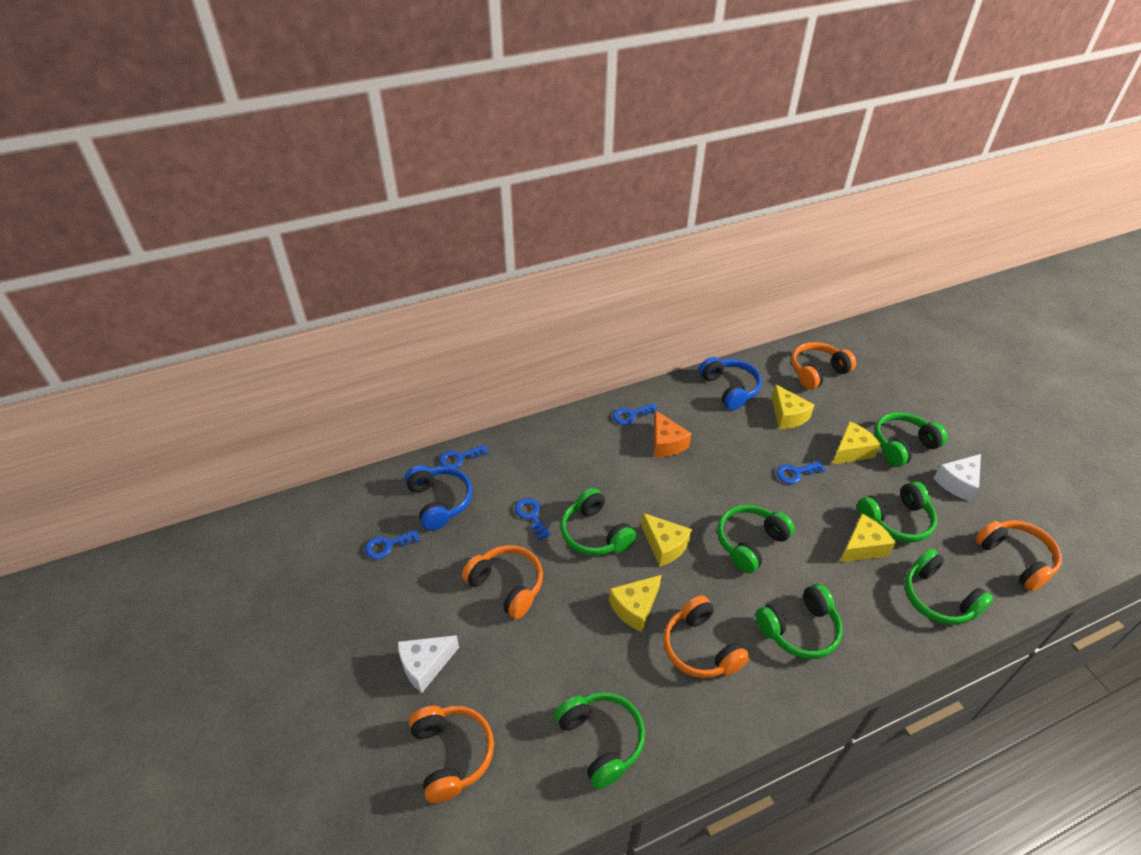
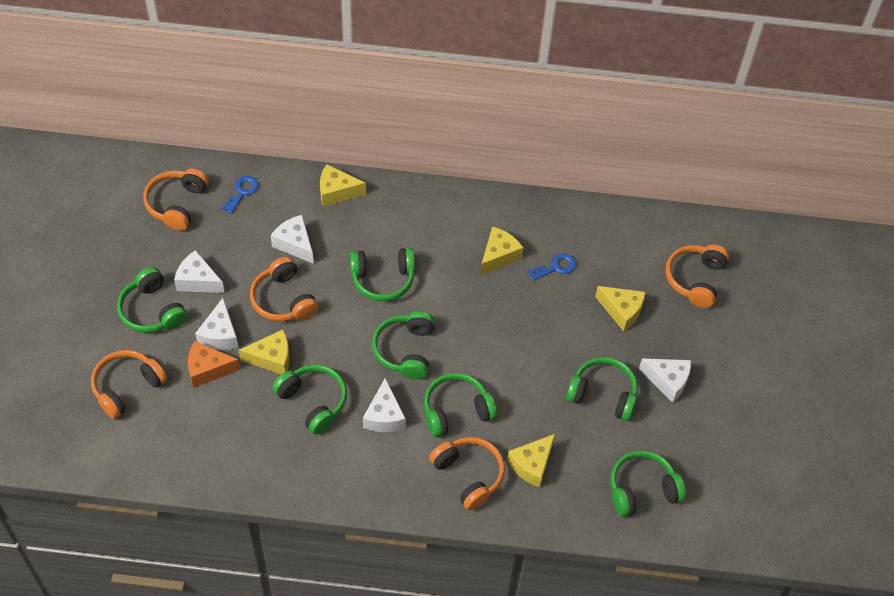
blue headphones: 2 -> 0
blue key: 5 -> 2
white cheese: 2 -> 5

